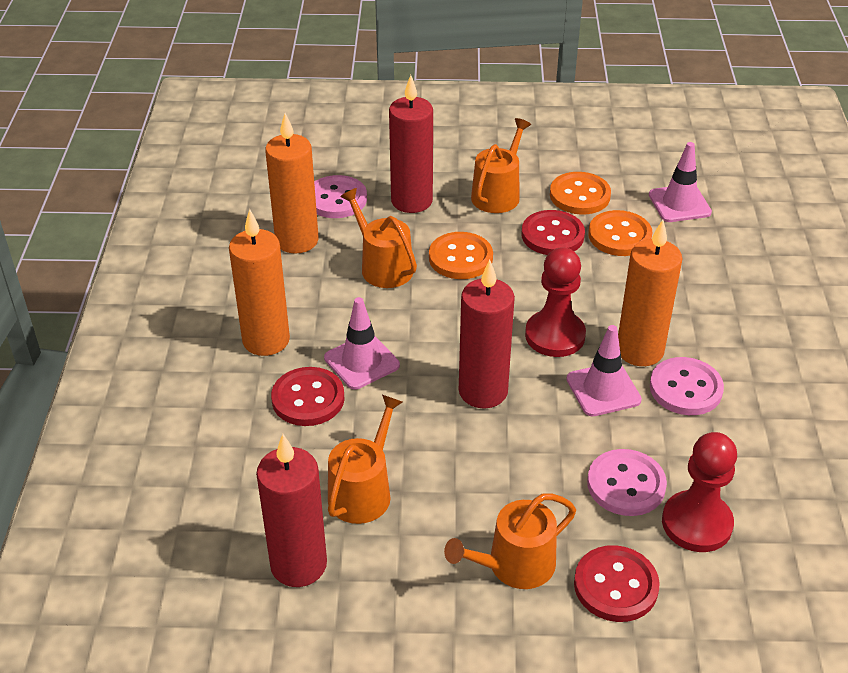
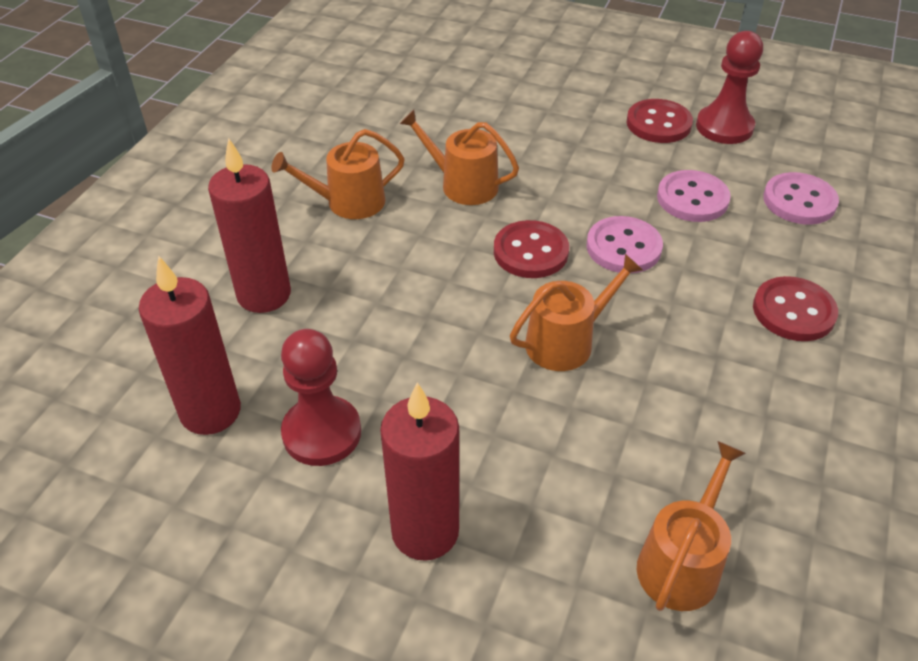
orange button: 3 -> 0
orange candle: 3 -> 0
pink traffic cone: 3 -> 0

